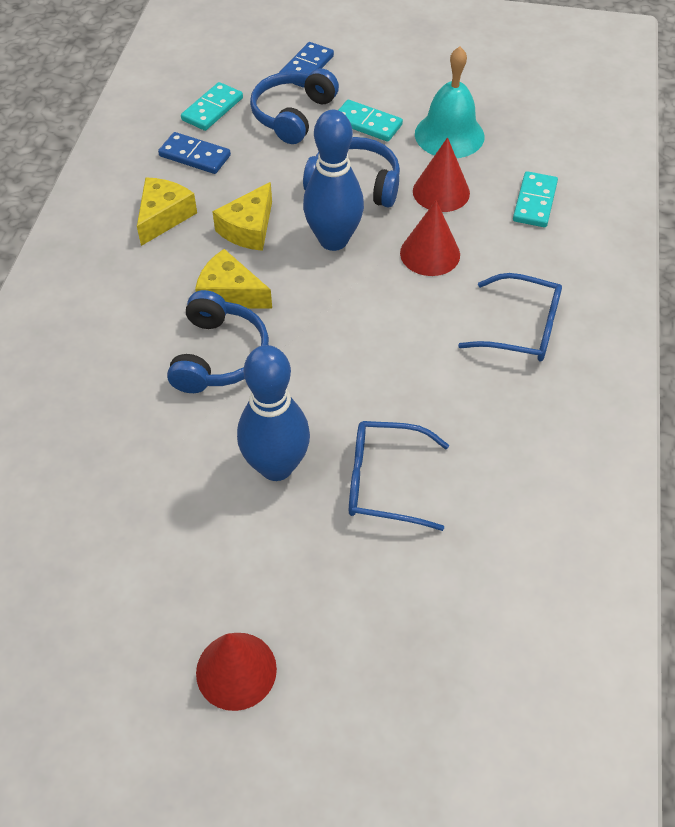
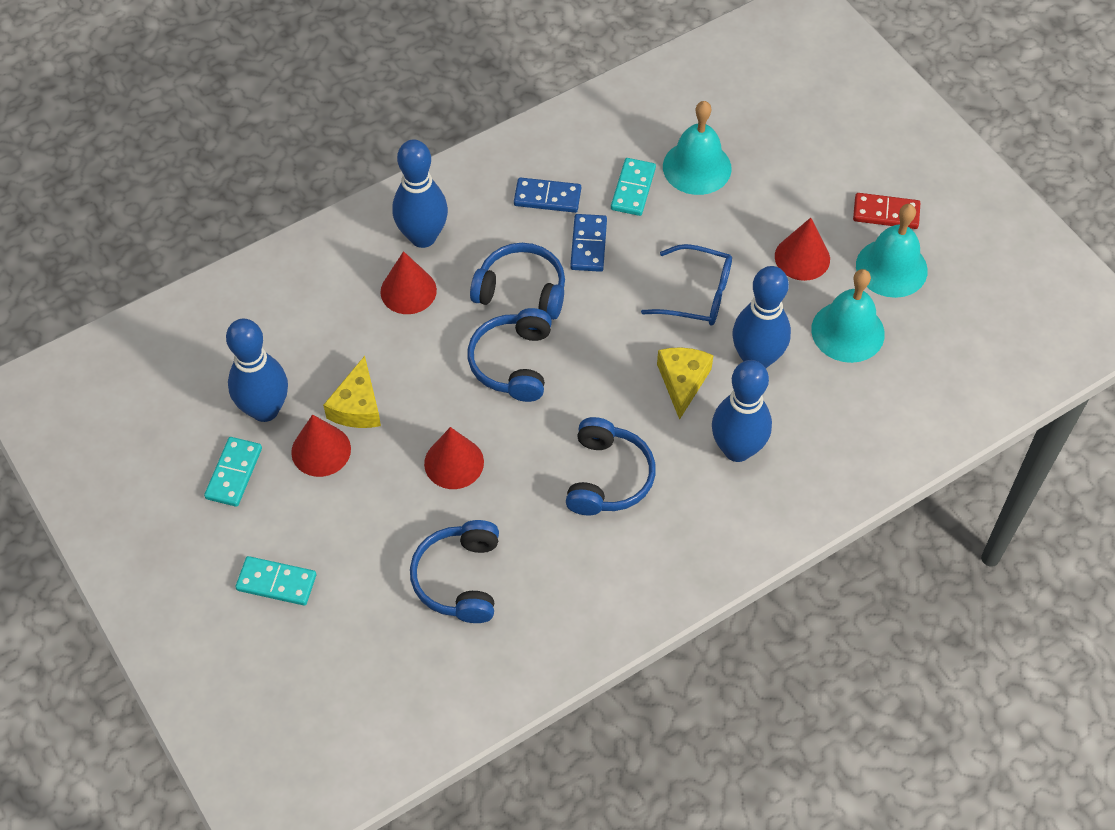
blue bowling pin: 2 -> 4
blue glasses: 2 -> 1
blue headphones: 3 -> 4
red cone: 3 -> 4
red domino: 0 -> 1
turquoise bell: 1 -> 3
yellow cheese: 3 -> 2

